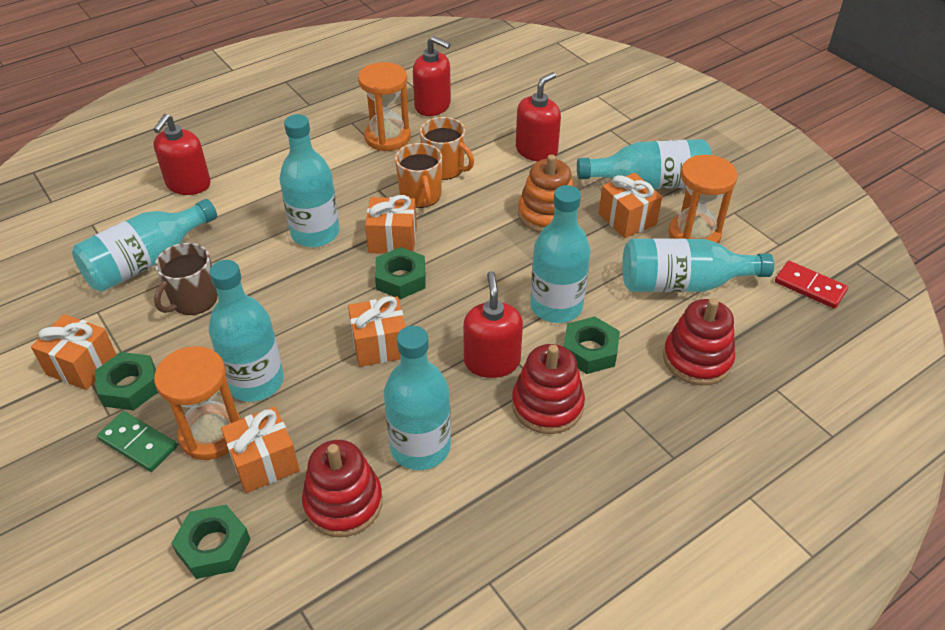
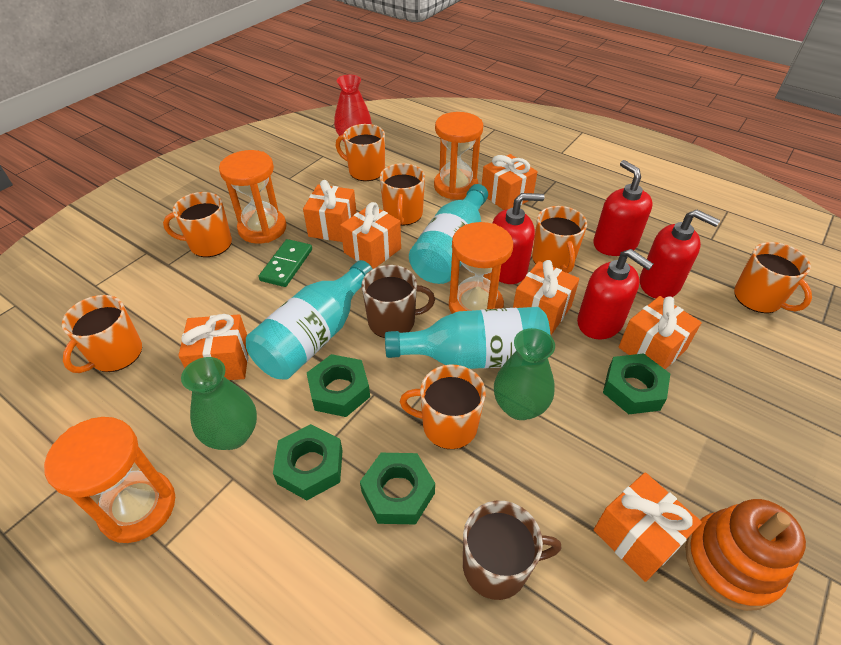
brown mug: 1 -> 2
green vase: 0 -> 2
orange gift: 5 -> 7
orange hourglass: 3 -> 4
orange mug: 2 -> 7
red domino: 1 -> 0
red stacking toy: 3 -> 0
red vase: 0 -> 1
turquoise bottle: 7 -> 3

